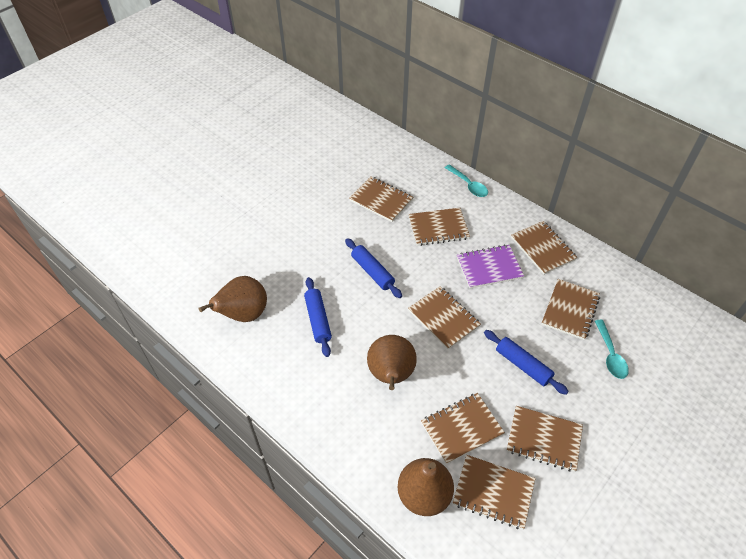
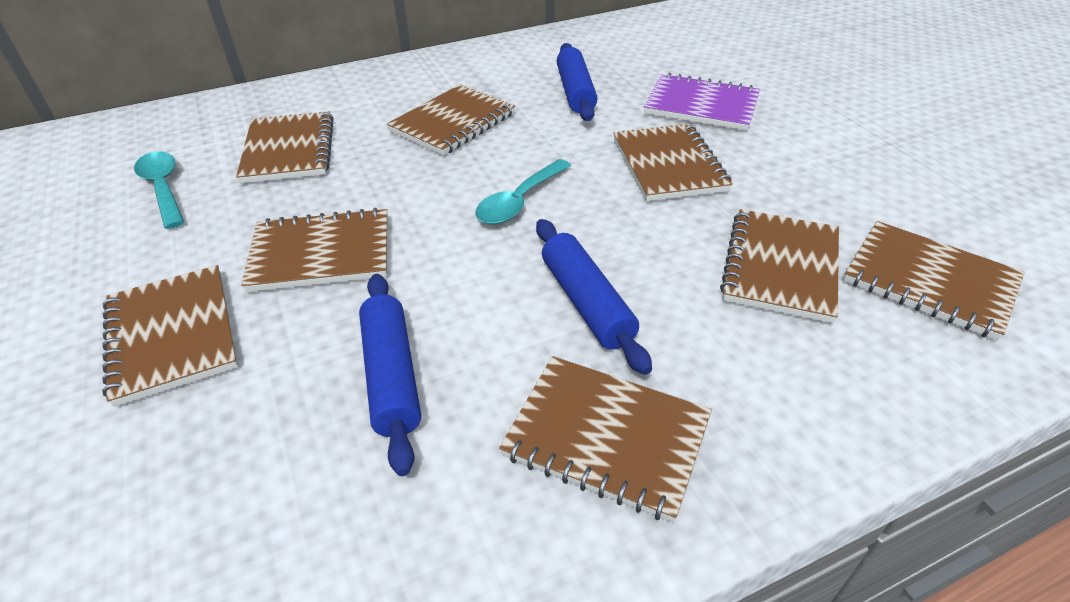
brown pear: 3 -> 0

